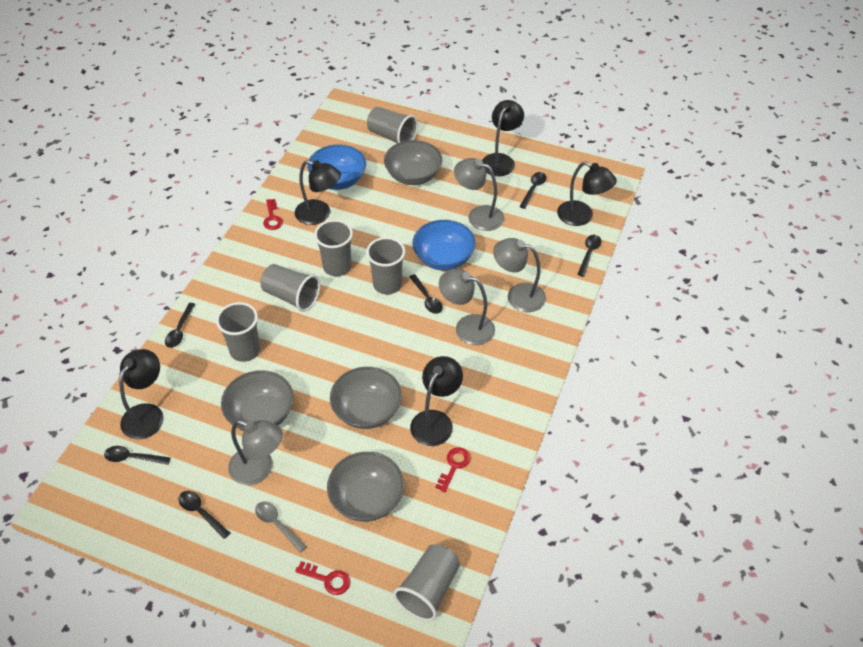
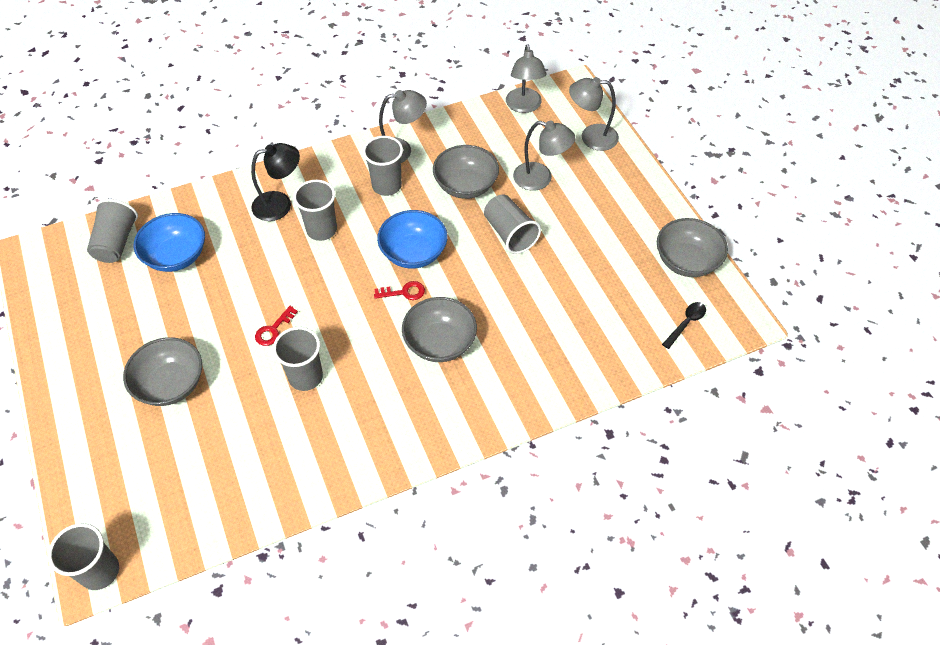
black lamp: 5 -> 1
black spoon: 6 -> 1
grey spoon: 1 -> 0
red key: 3 -> 2

